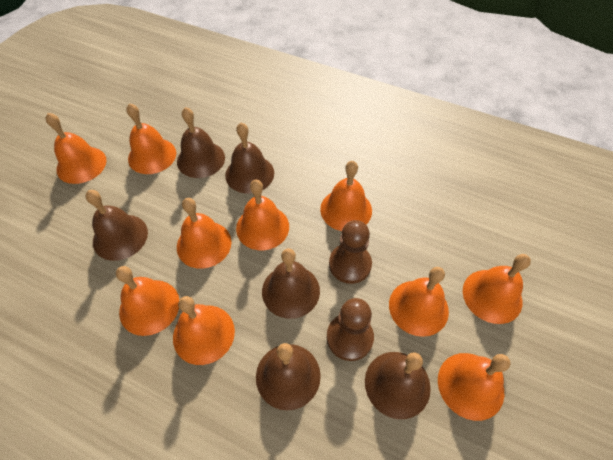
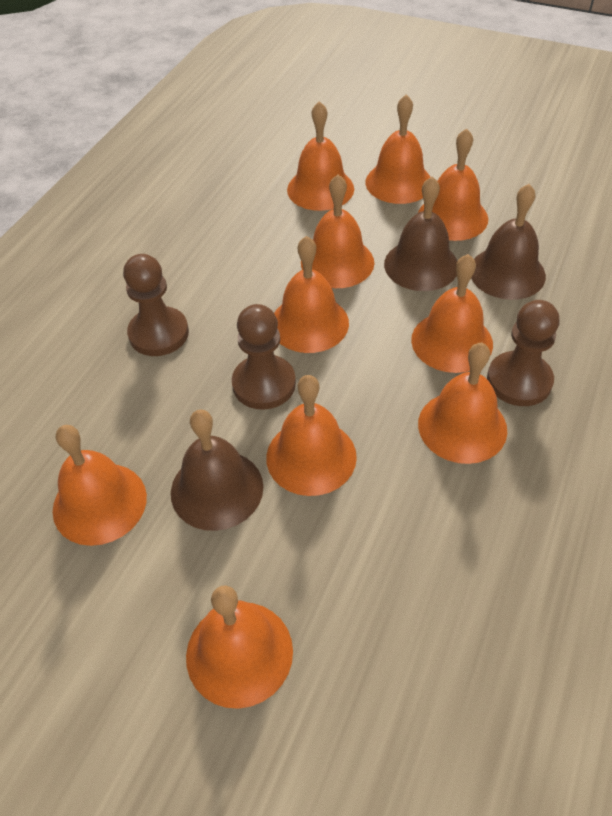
brown bell: 6 -> 3
brown pawn: 2 -> 3

